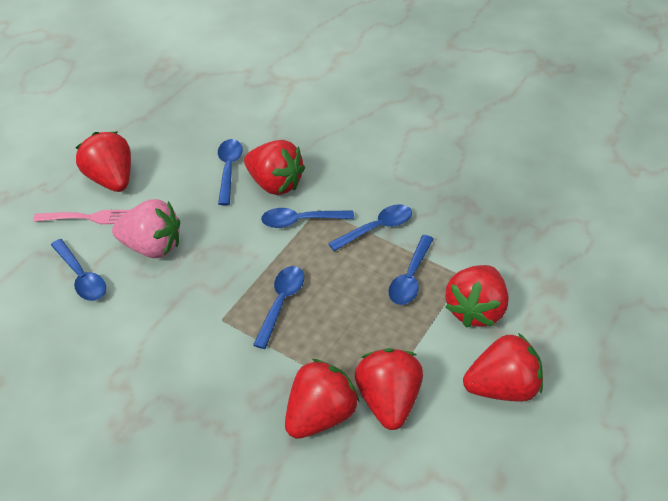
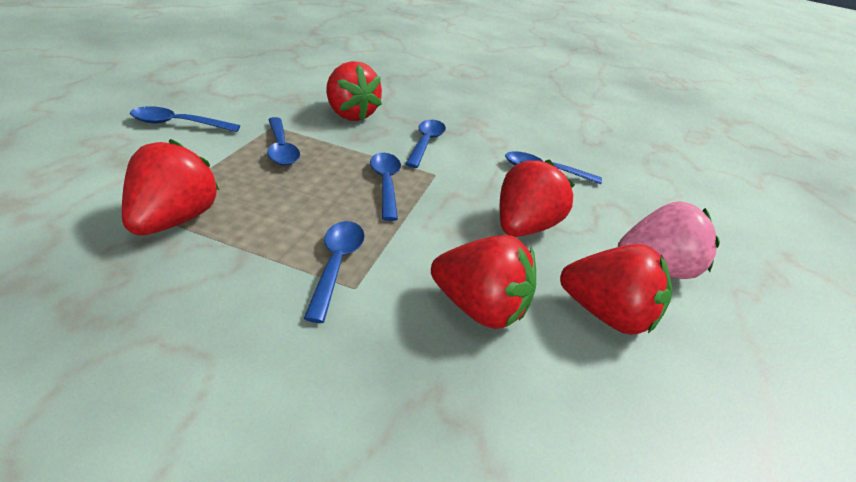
pink fork: 1 -> 0
red strawberry: 6 -> 5

